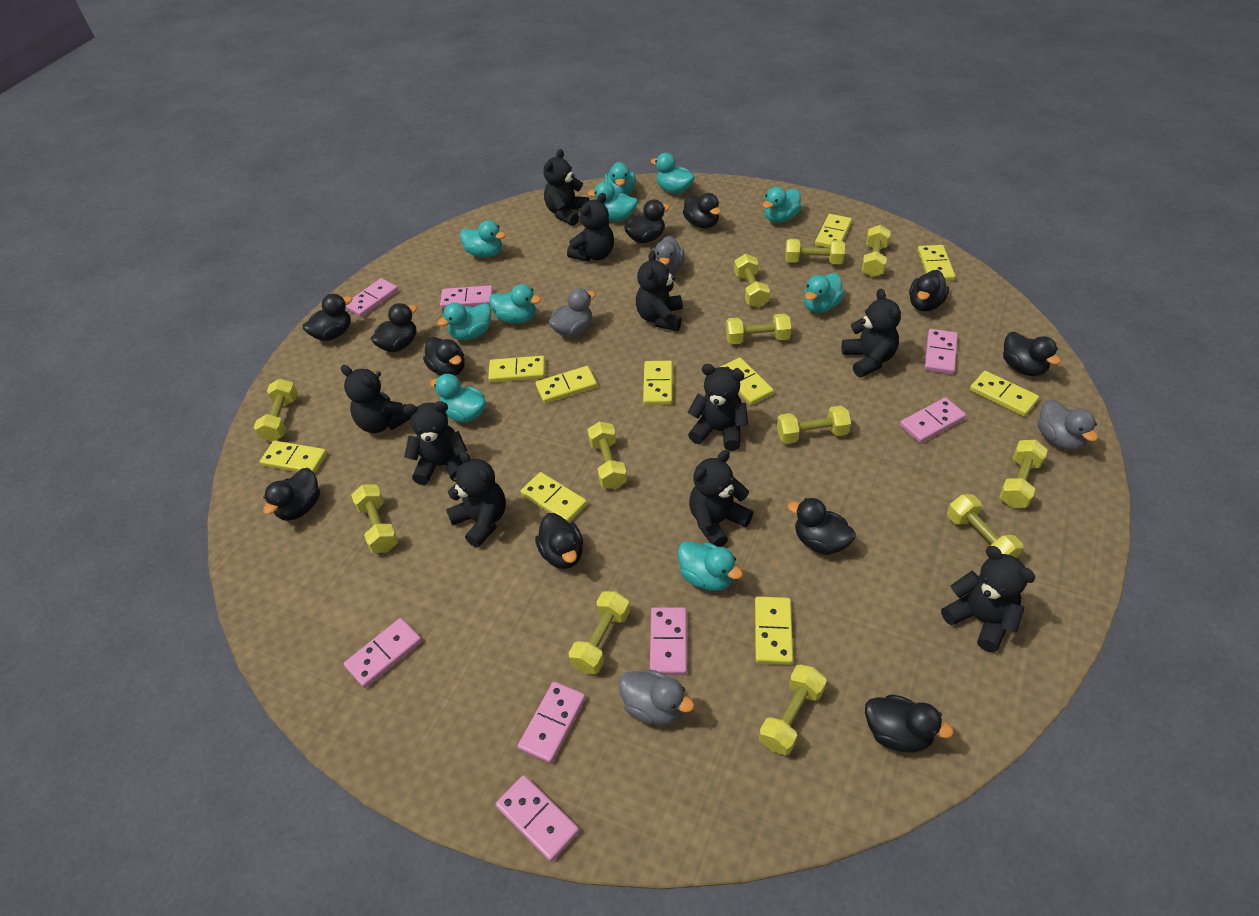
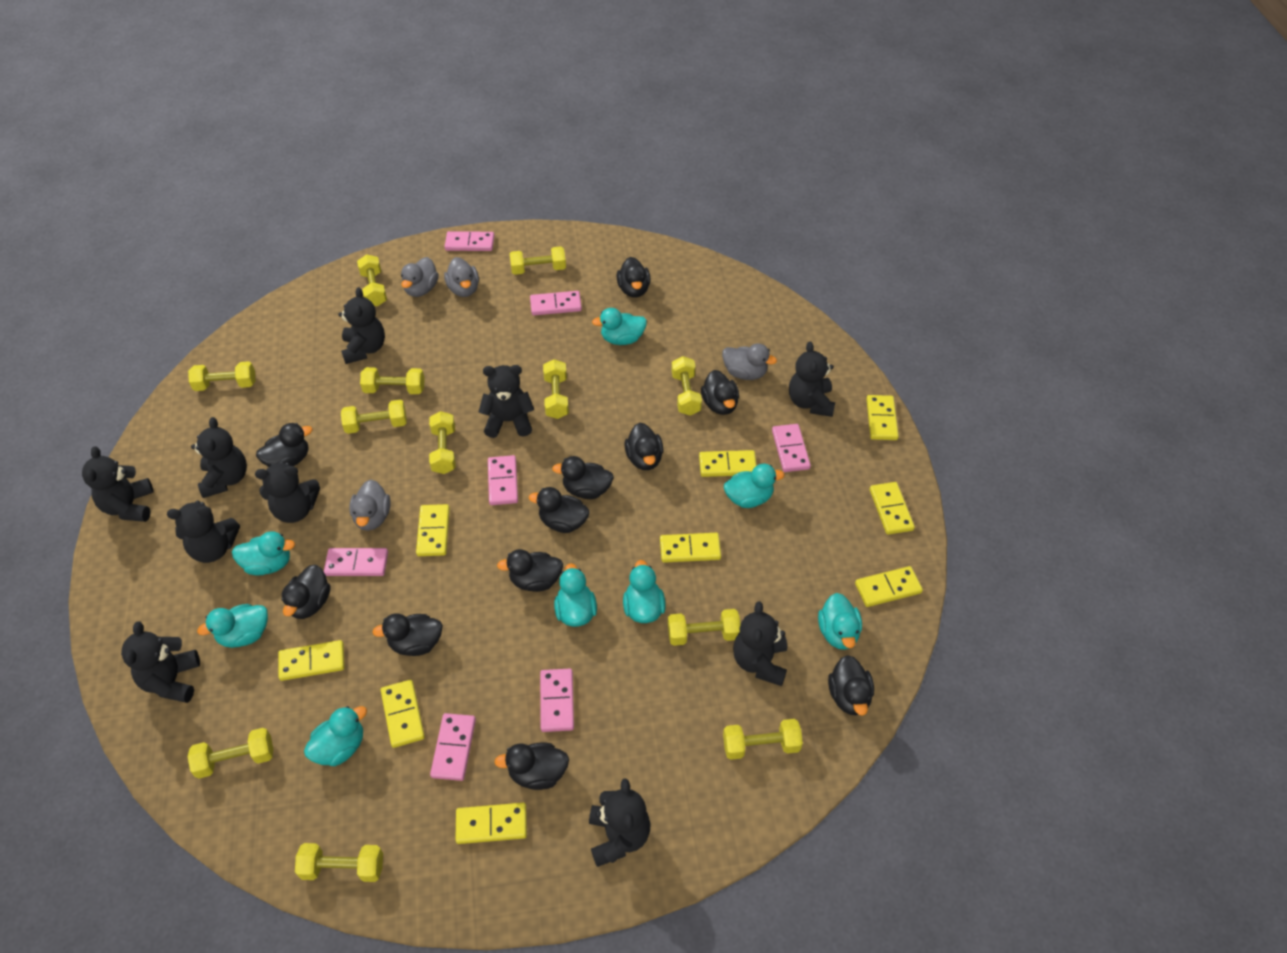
pink domino: 8 -> 7
turquoise duck: 10 -> 8
yellow domino: 10 -> 9

